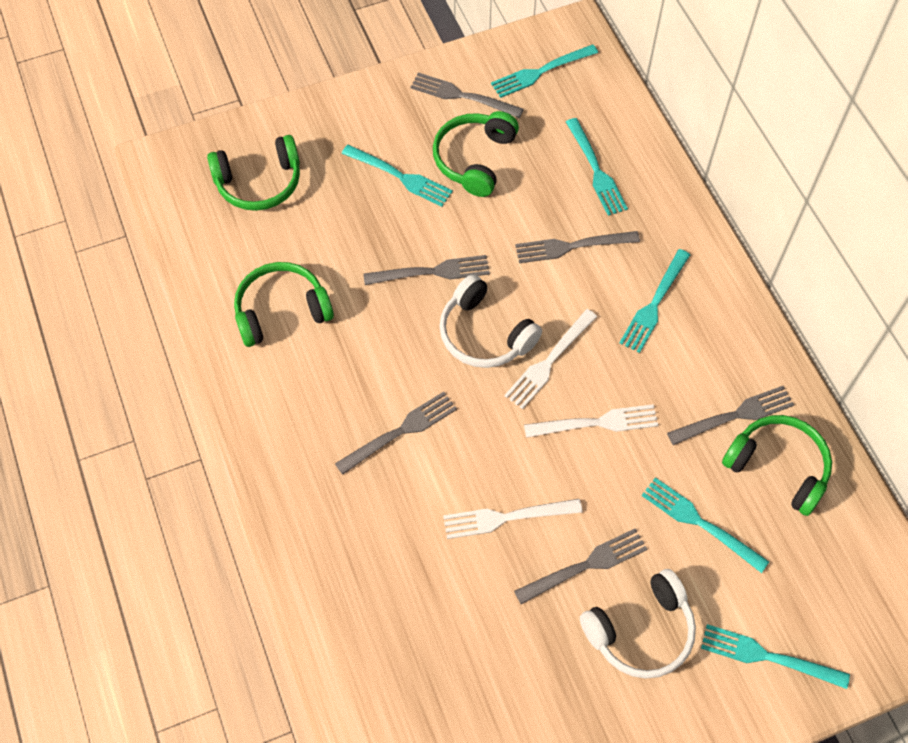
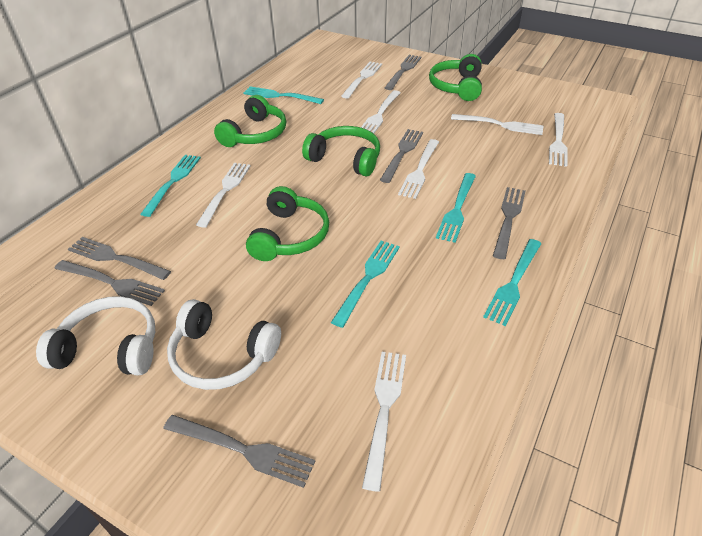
turquoise fork: 6 -> 5
white fork: 3 -> 7

